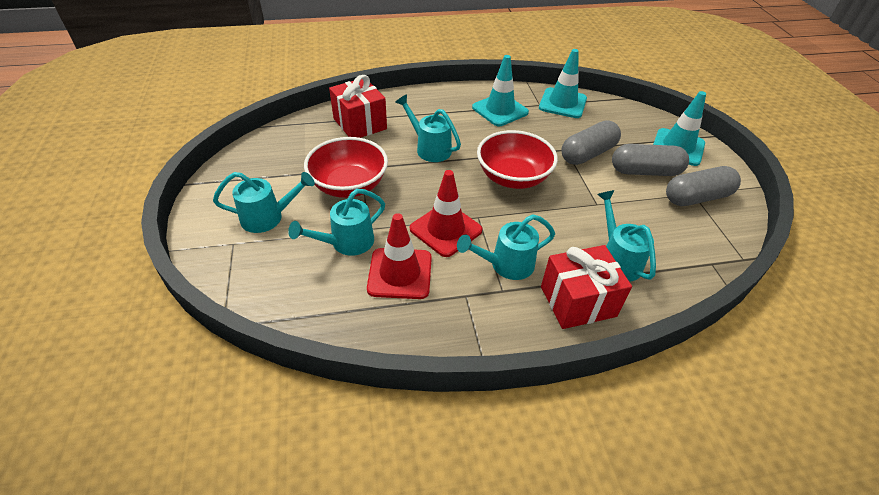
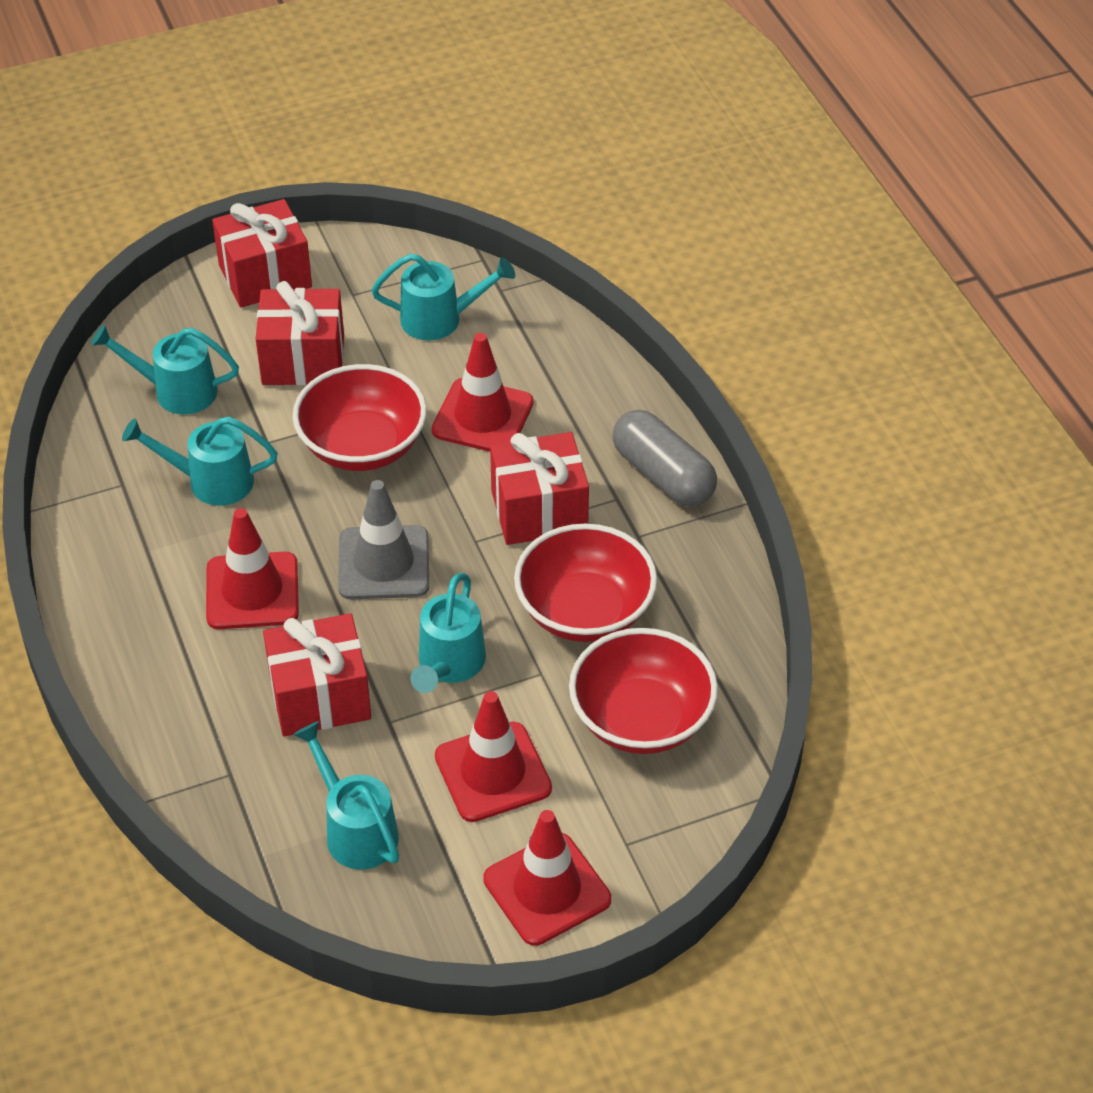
grey capsule: 3 -> 1
grey traffic cone: 0 -> 1
red bowl: 2 -> 3
red gift: 2 -> 4
red traffic cone: 2 -> 4
turquoise traffic cone: 3 -> 0

